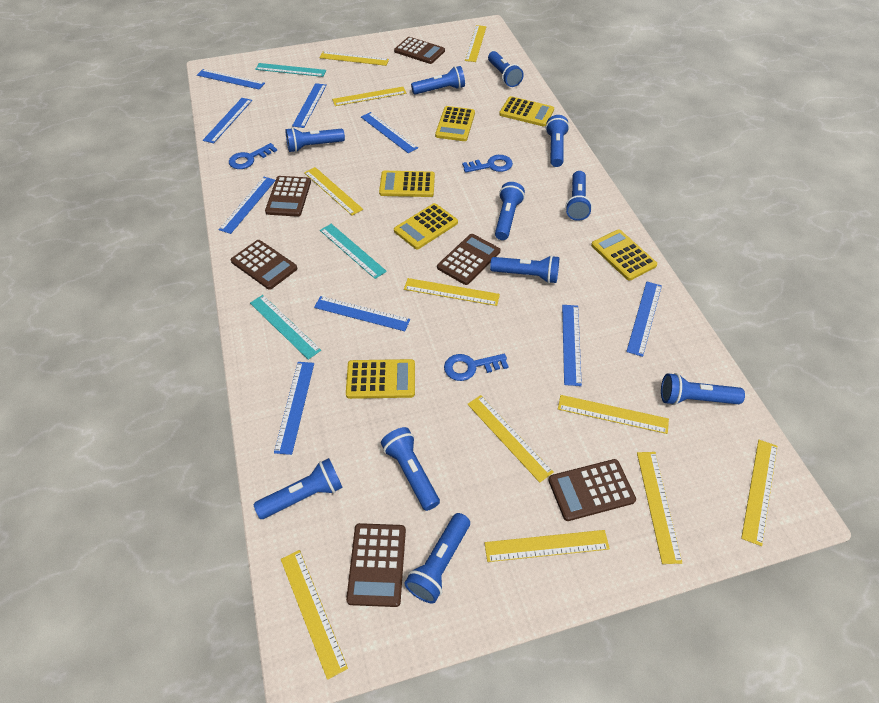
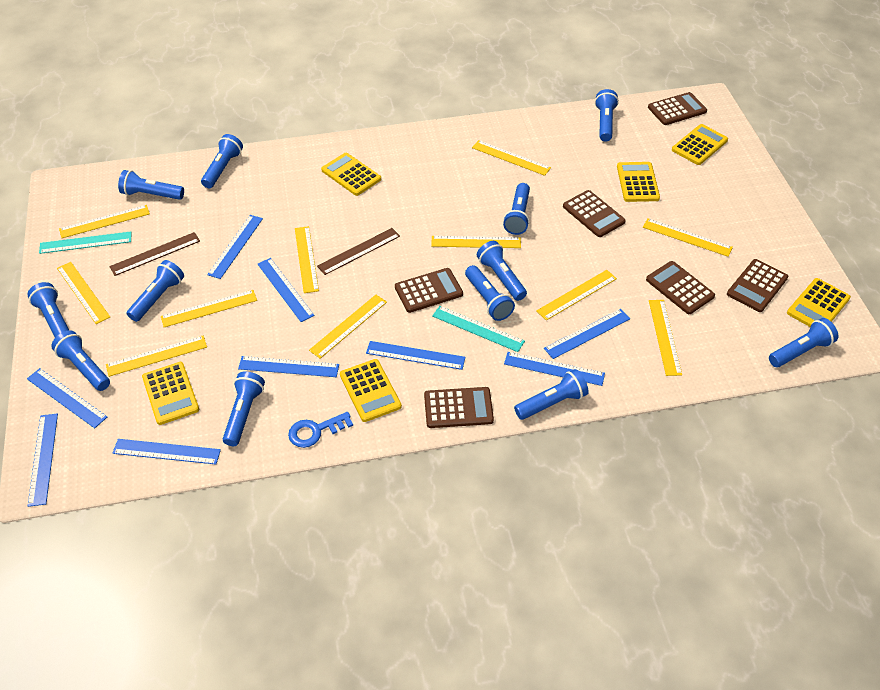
blue flashlight: 11 -> 12
blue key: 3 -> 1
brown ruler: 0 -> 2
turquoise ruler: 3 -> 2

